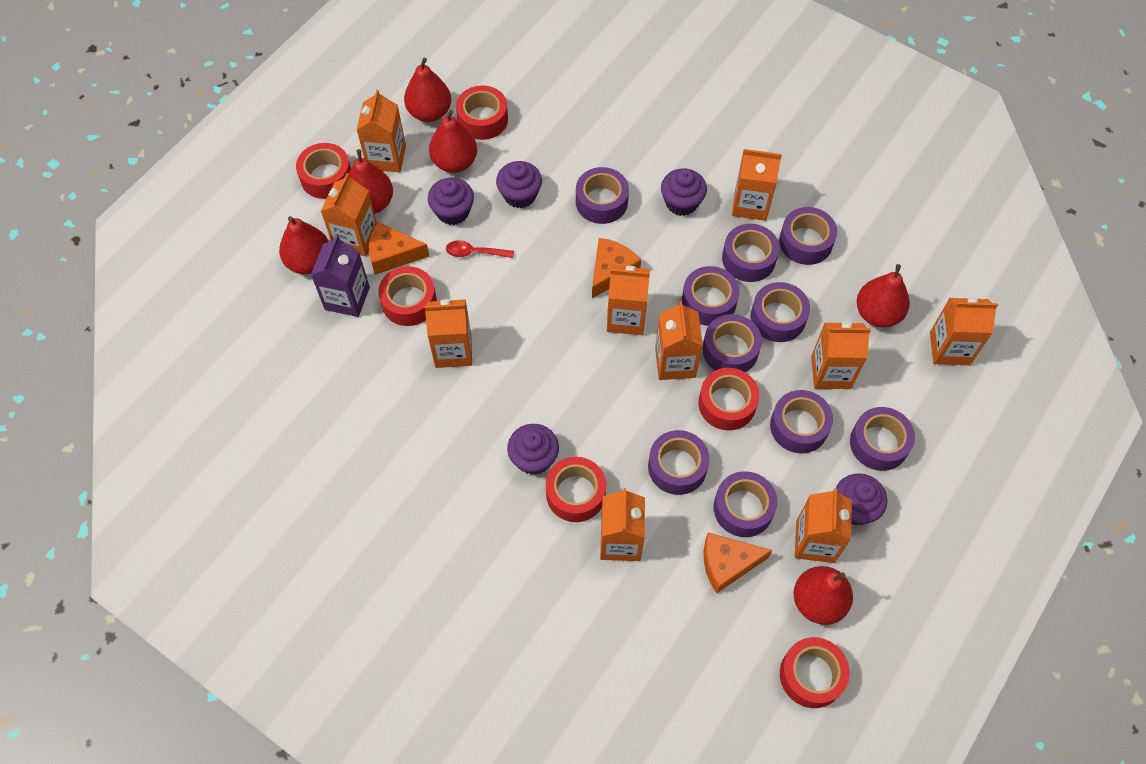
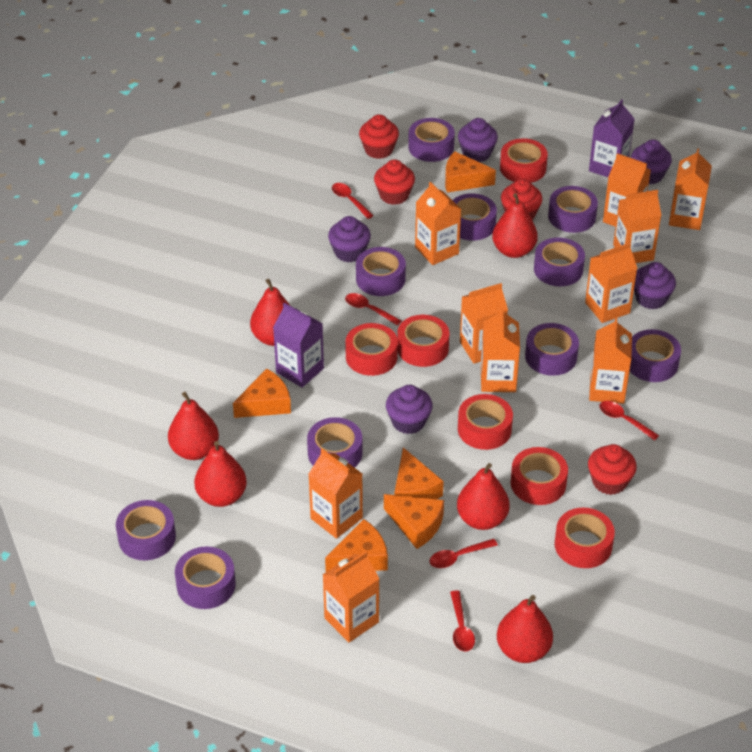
orange cheese: 3 -> 5
purple carton: 1 -> 2
red cupcake: 0 -> 4
red spoon: 1 -> 5

